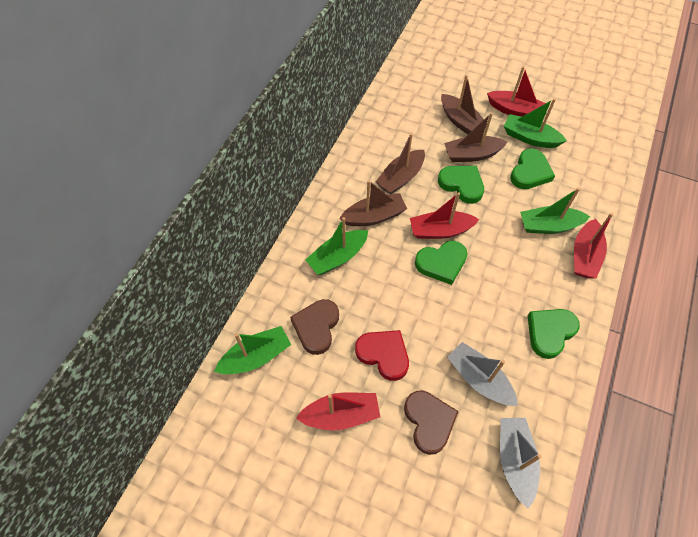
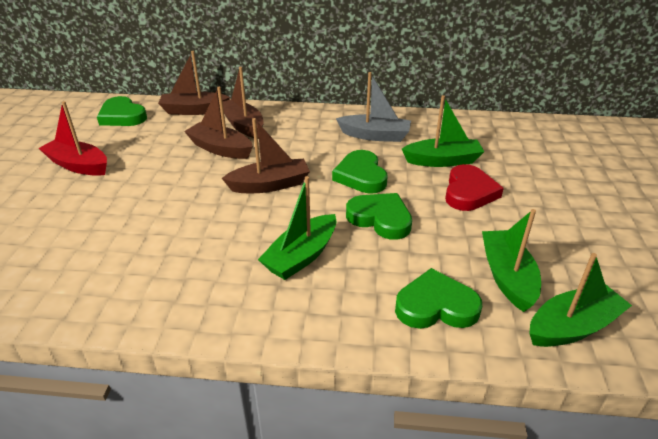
brown heart: 2 -> 0
grey boat: 2 -> 1
red boat: 4 -> 1

